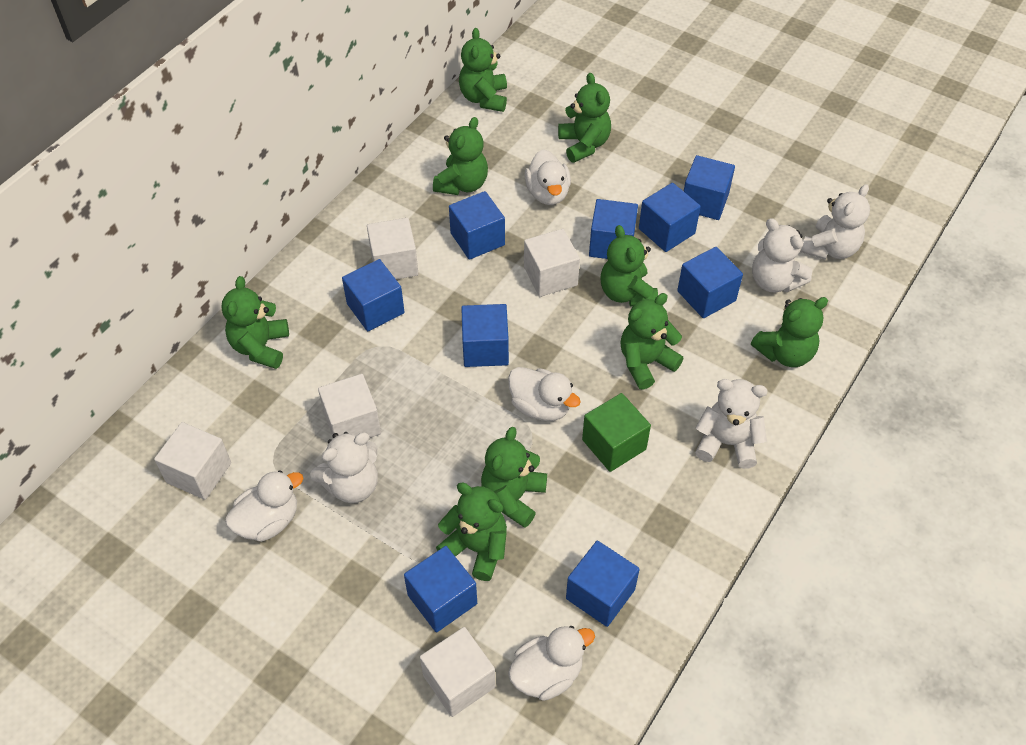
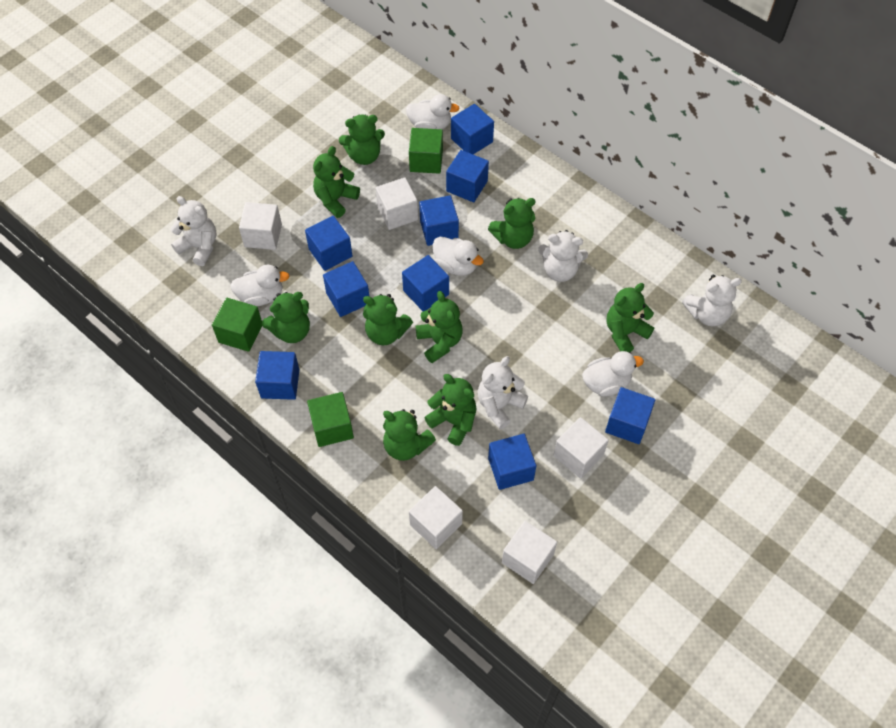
green cube: 1 -> 3

